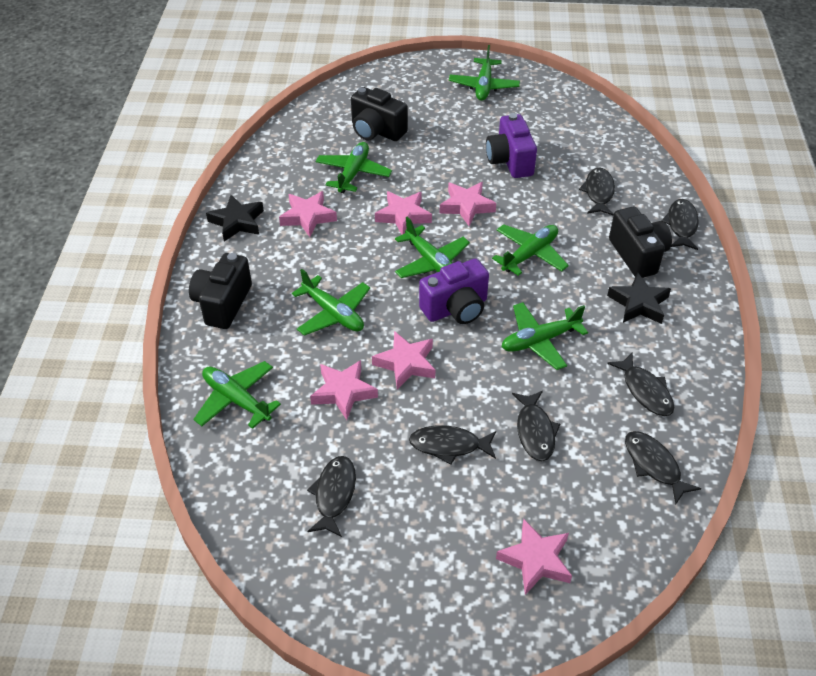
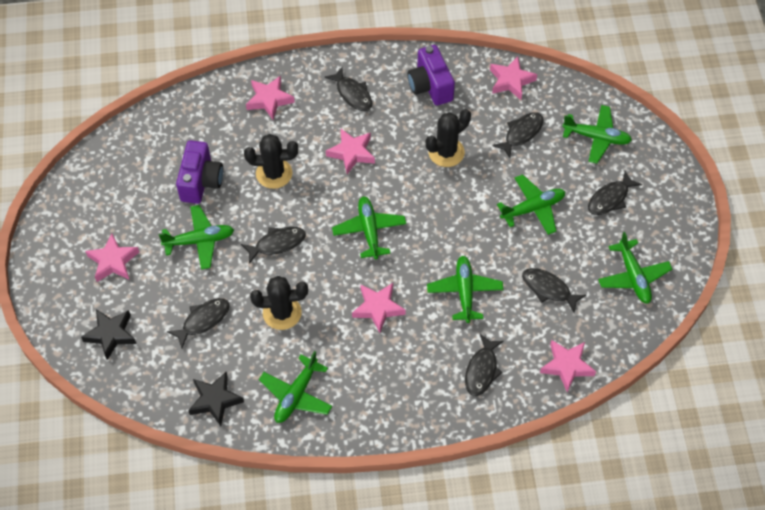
black cactus: 0 -> 3
black camera: 3 -> 0

